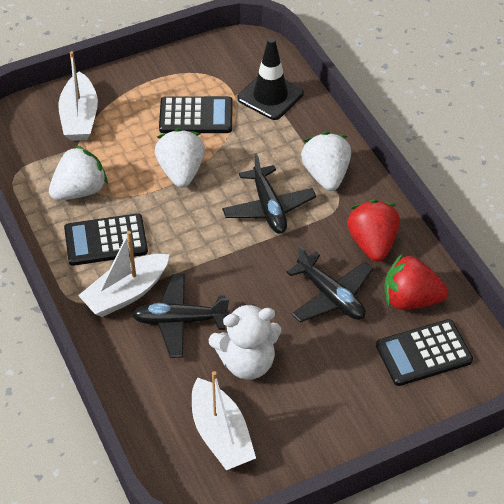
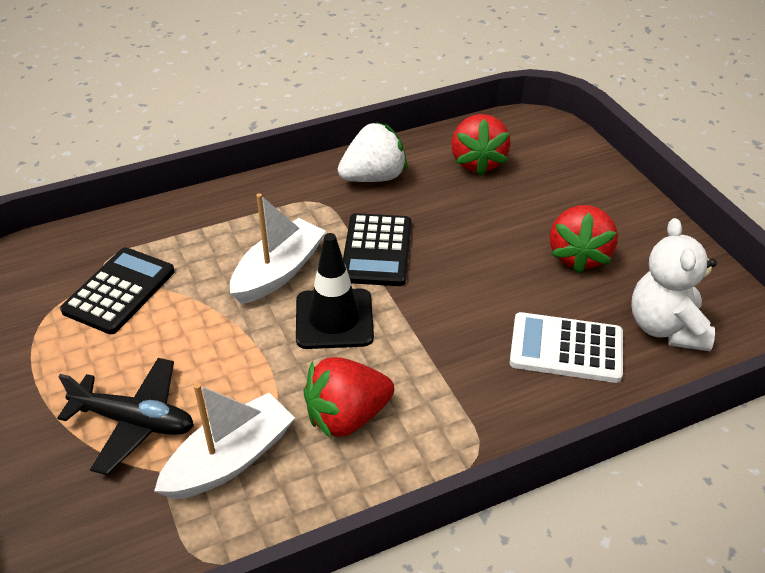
black calculator: 3 -> 2
black plane: 3 -> 1
red strawberry: 2 -> 3
white boat: 3 -> 2
white calculator: 0 -> 1
white strawberry: 3 -> 1

